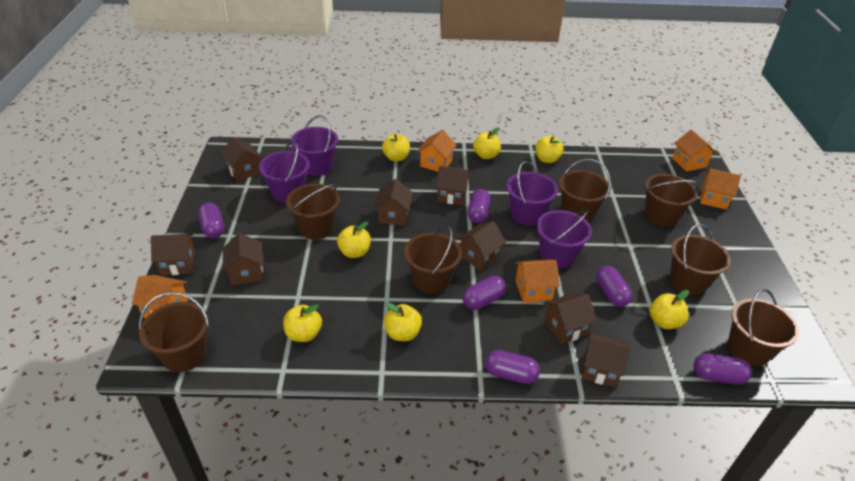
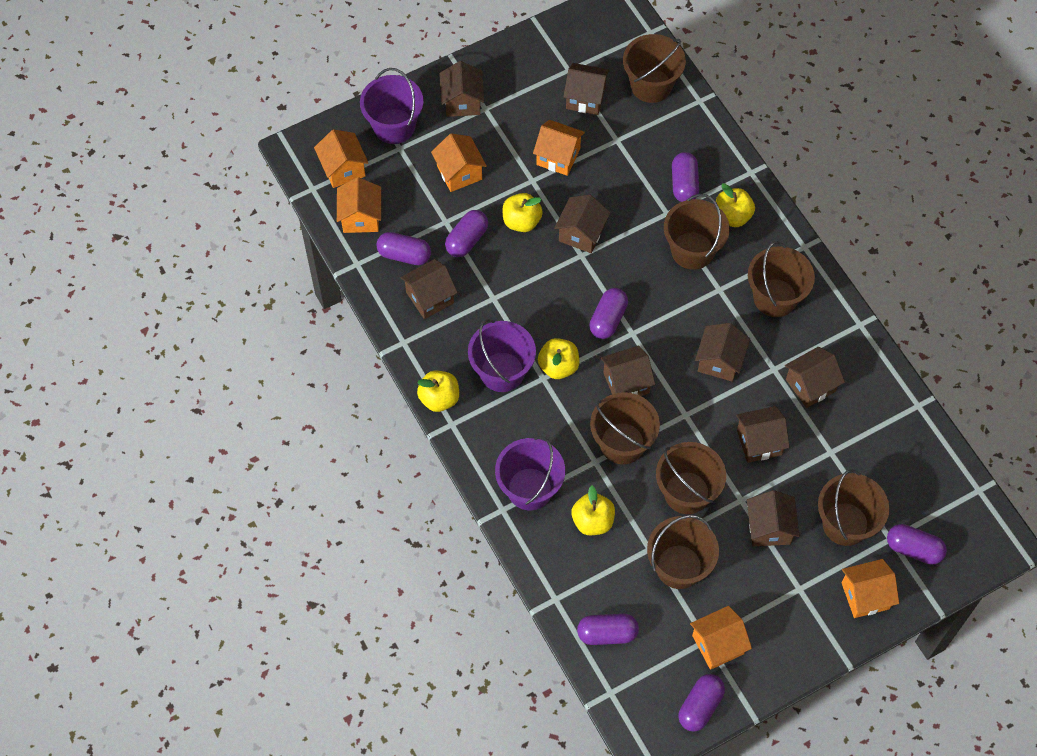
brown house: 8 -> 9
orange house: 5 -> 6
purple bucket: 4 -> 3
purple capsule: 6 -> 7
yellow apple: 7 -> 5

